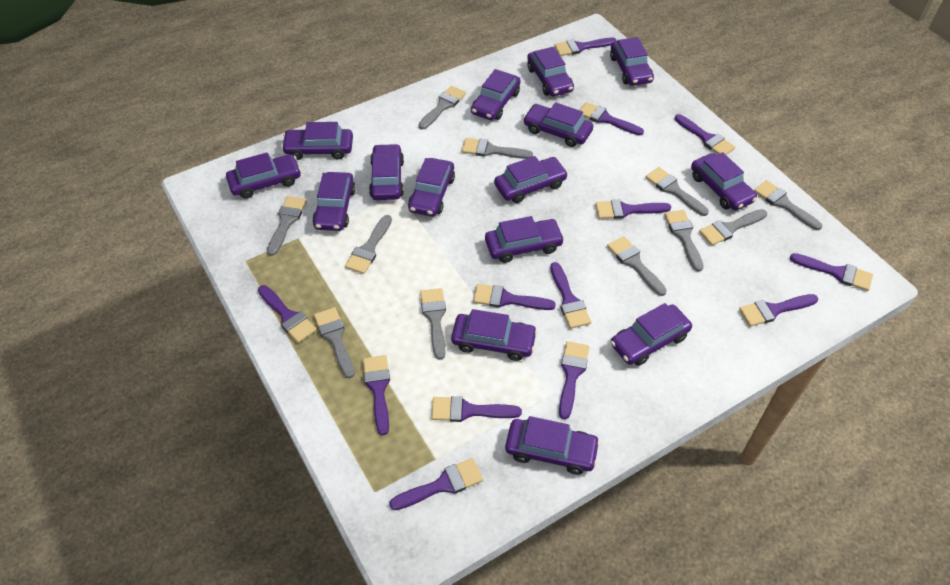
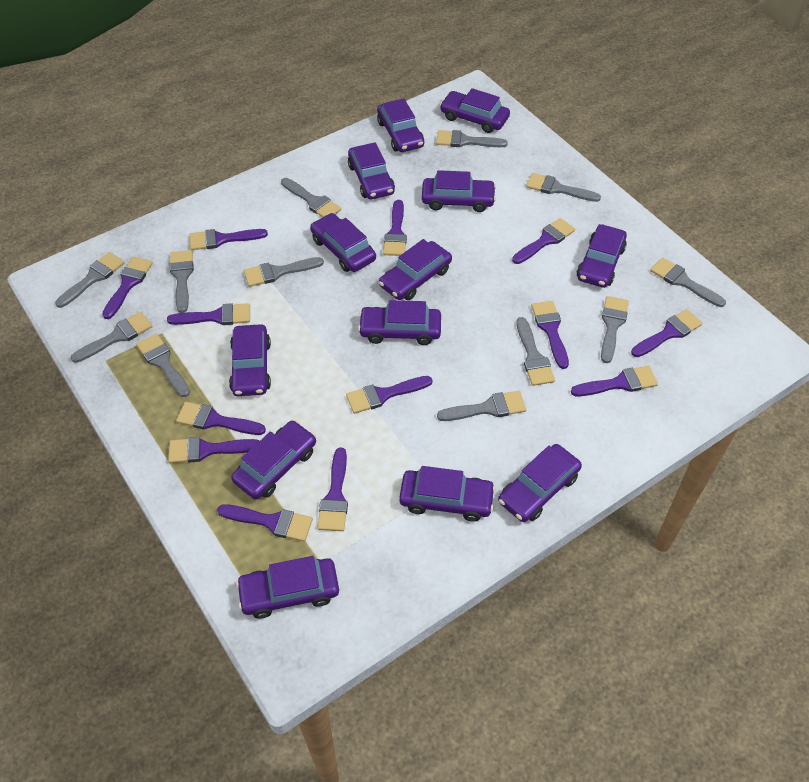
grey brush: 11 -> 12
purple car: 15 -> 13

